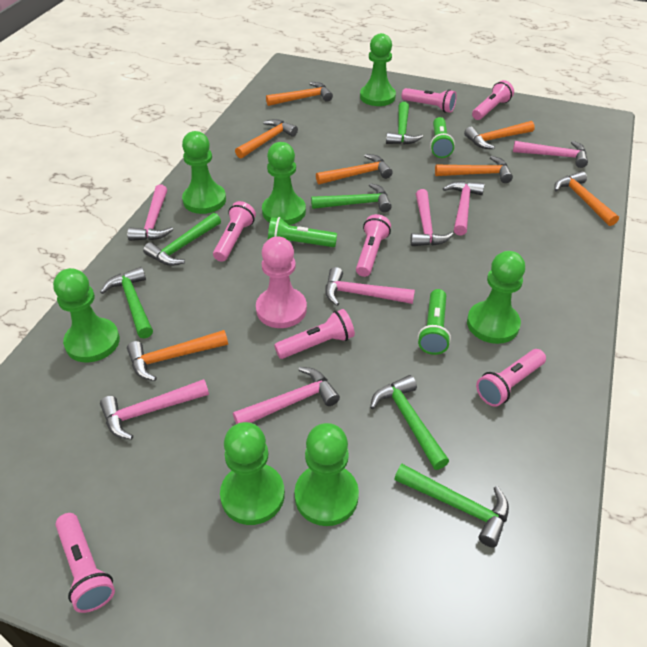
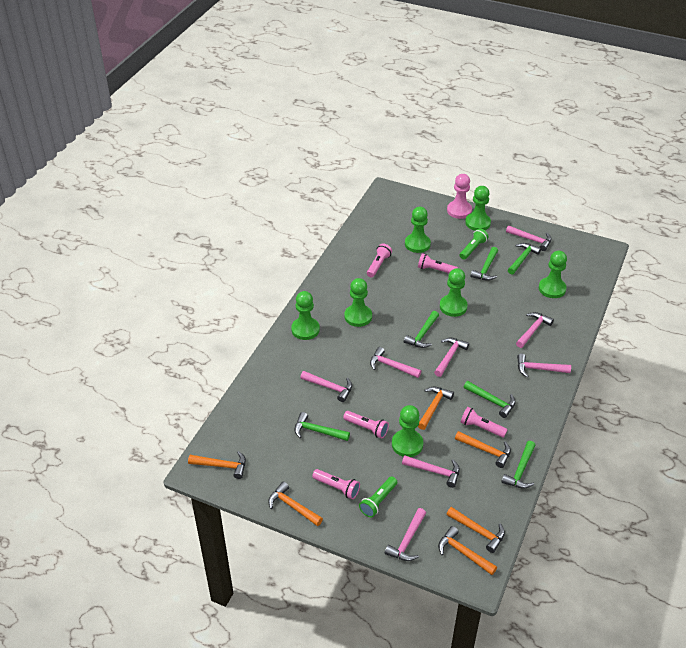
green flashlight: 3 -> 2
orange hammer: 7 -> 6
pink flashlight: 7 -> 5
pink hammer: 7 -> 8

